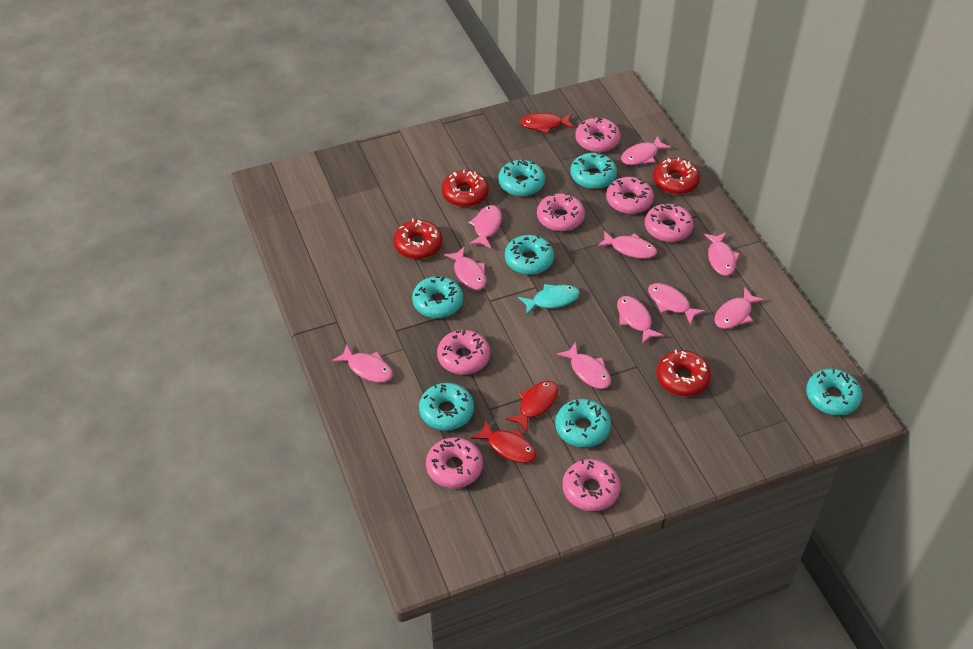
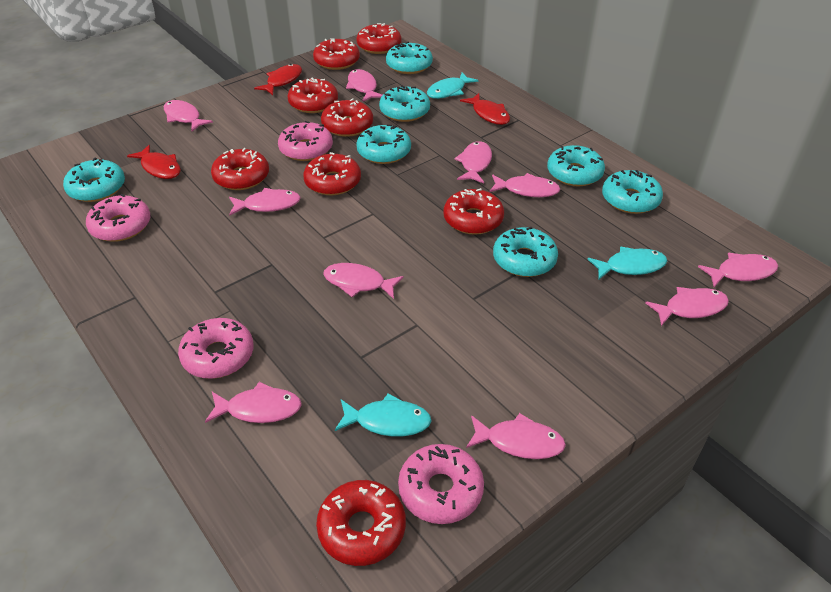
pink donut: 7 -> 4
red donut: 4 -> 8
turquoise fish: 1 -> 3

